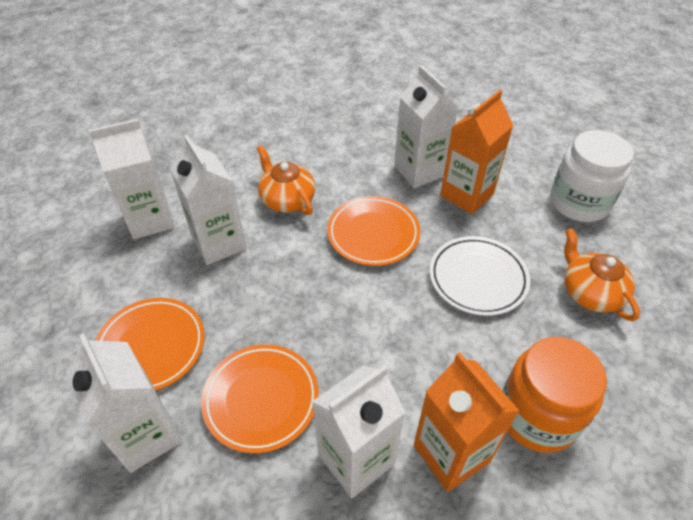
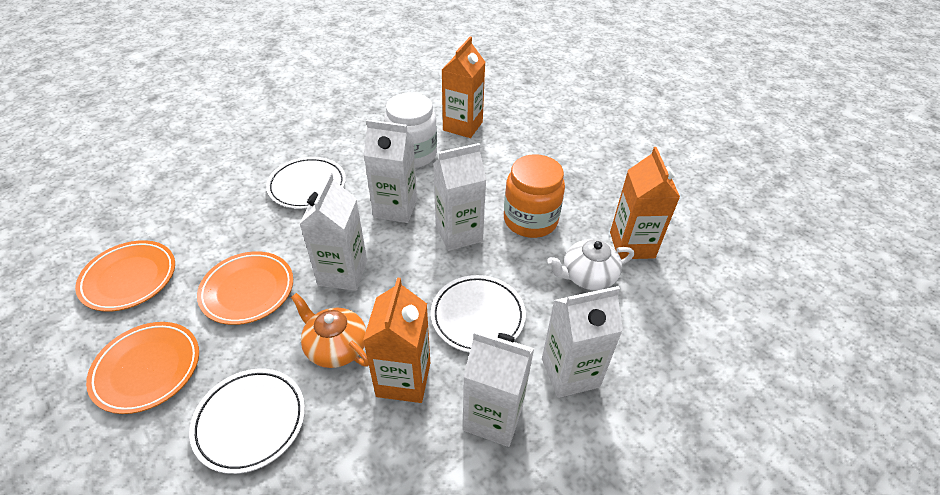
orange carton: 2 -> 3
orange teapot: 2 -> 1
white plate: 1 -> 3
white teapot: 0 -> 1

